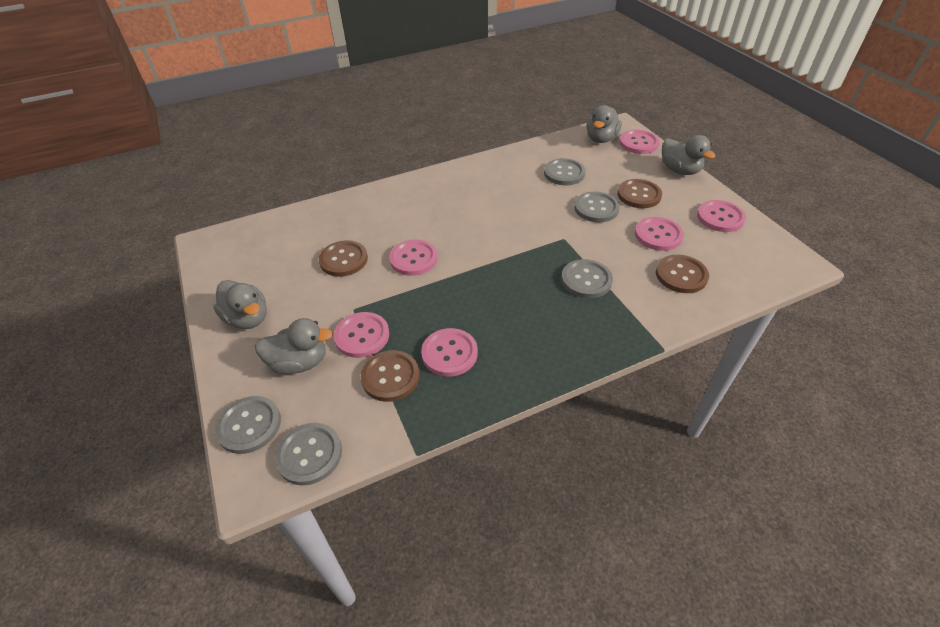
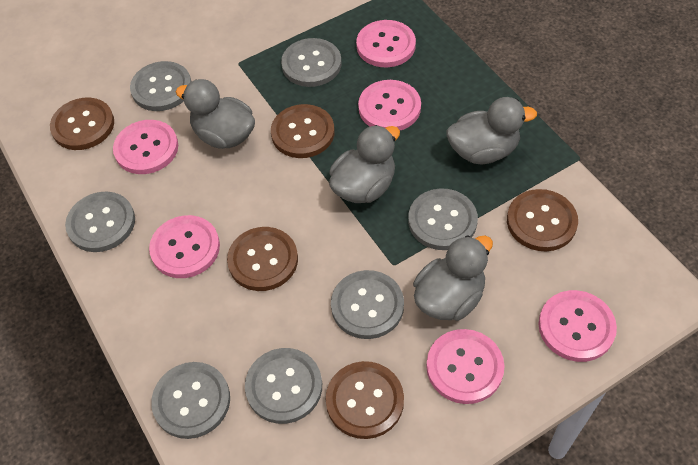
brown button: 4 -> 5
grey button: 5 -> 7

